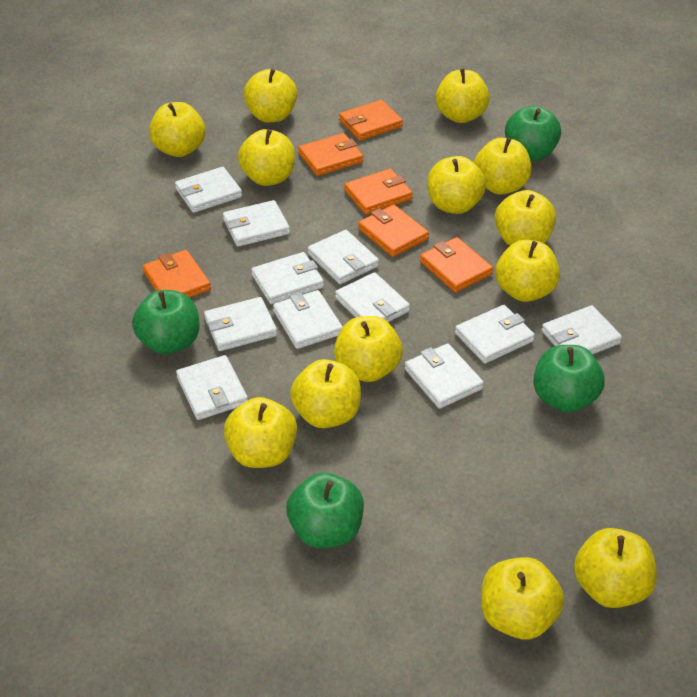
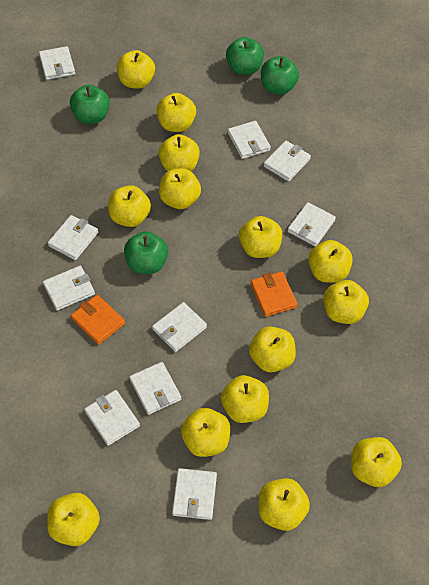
orange wallet: 6 -> 2
white wallet: 11 -> 10
yellow apple: 13 -> 14

